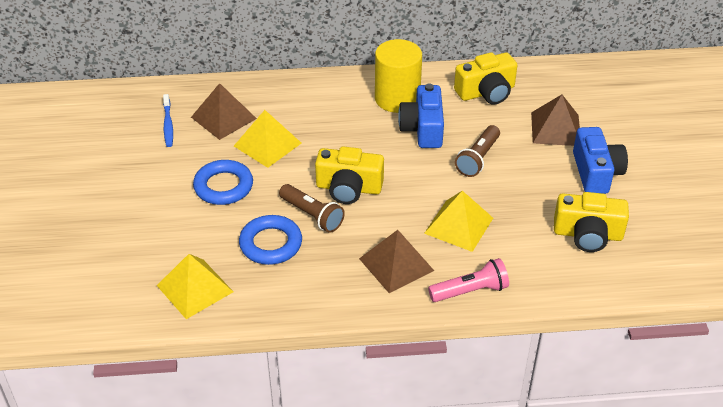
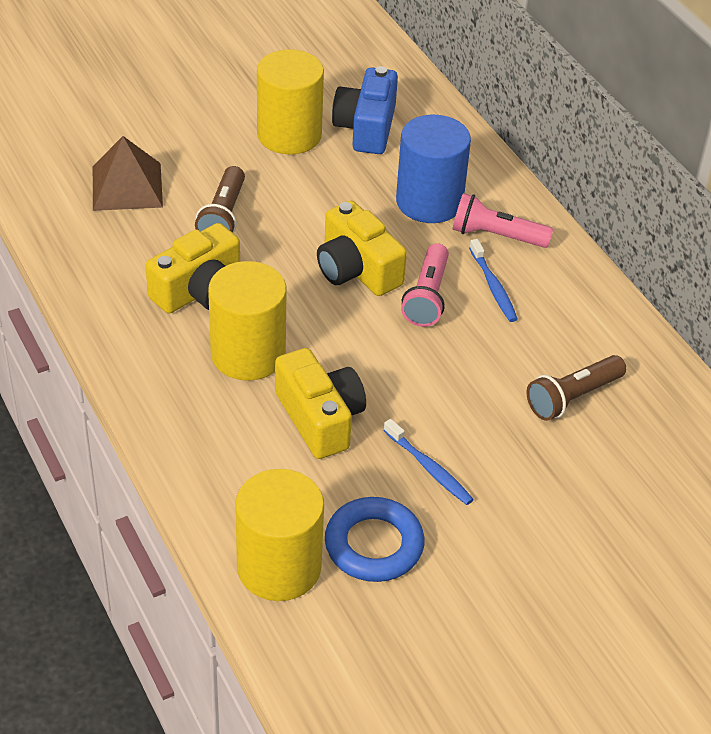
blue camera: 2 -> 1
blue cylinder: 0 -> 1
blue ring: 2 -> 1
blue toothbrush: 1 -> 2
brown pyramid: 3 -> 1
pink flashlight: 1 -> 2
yellow cylinder: 1 -> 3
yellow pyramid: 3 -> 0

